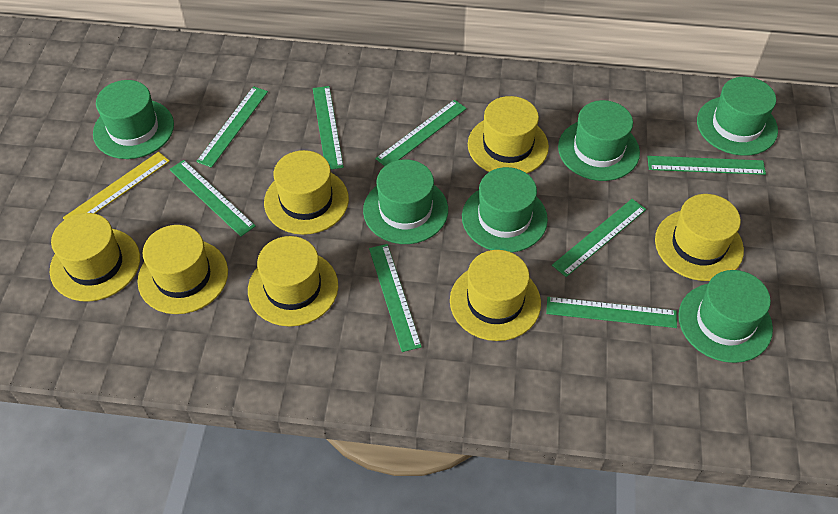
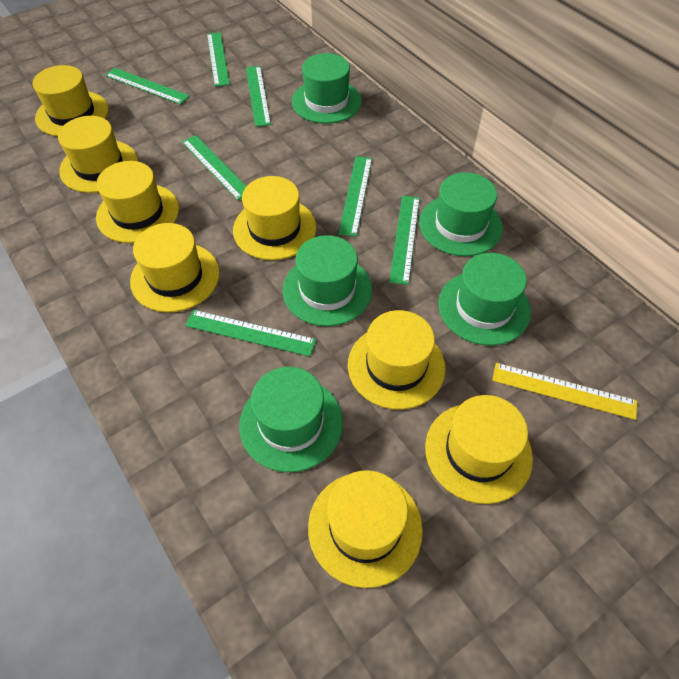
green hat: 6 -> 5
green ruler: 8 -> 7
yellow hat: 7 -> 8

